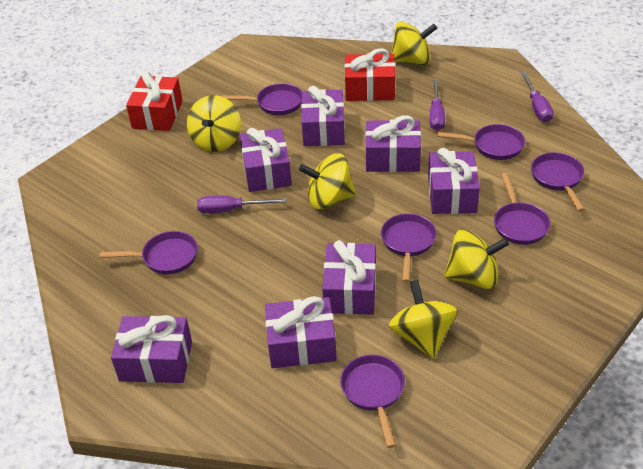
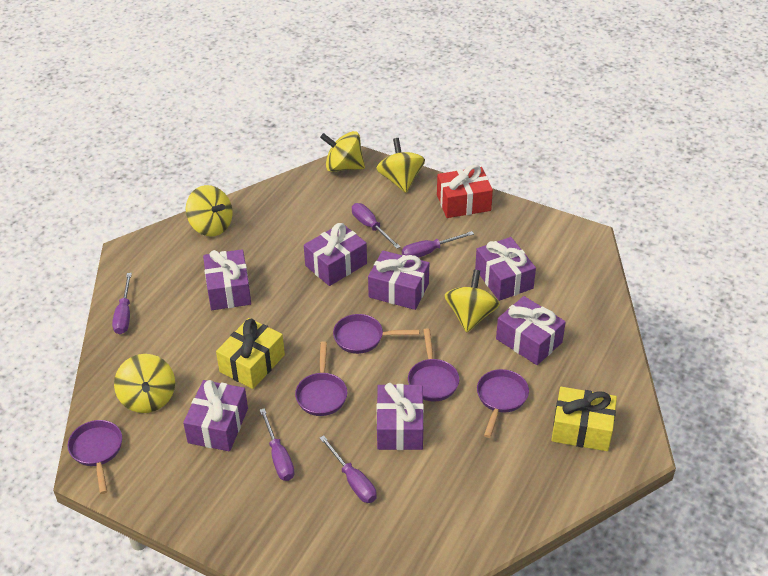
purple pan: 7 -> 5
purple screwdriver: 3 -> 5
red gift: 2 -> 1
yellow gift: 0 -> 2

